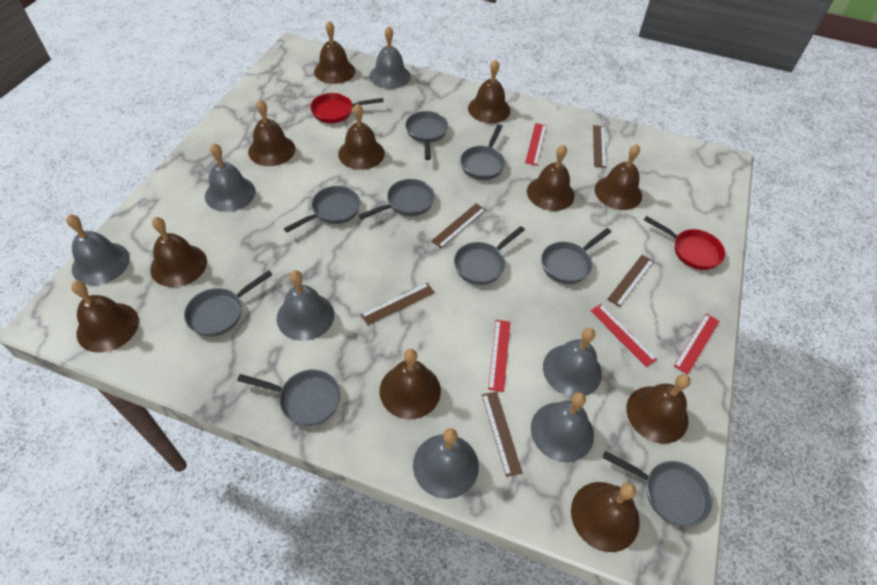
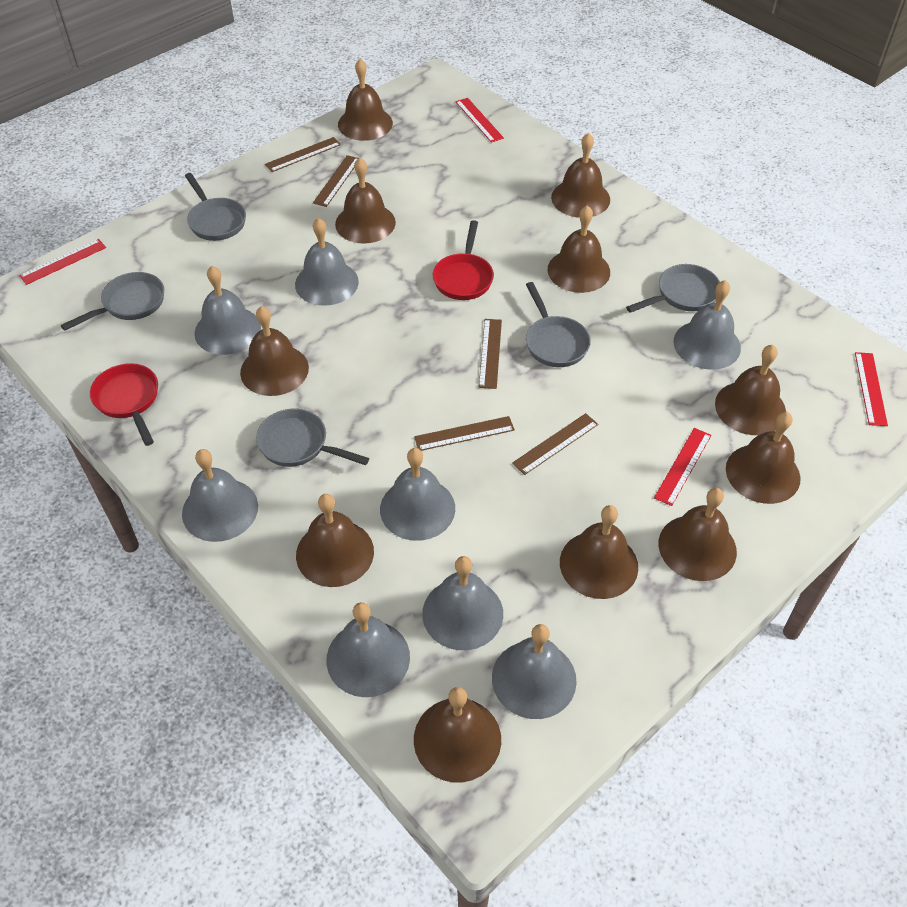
grey bell: 7 -> 8
grey pan: 9 -> 5

